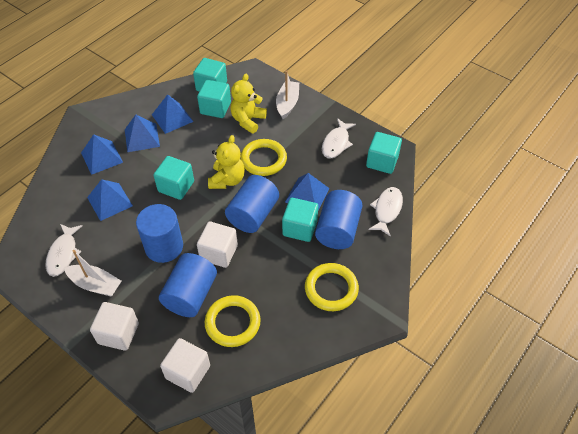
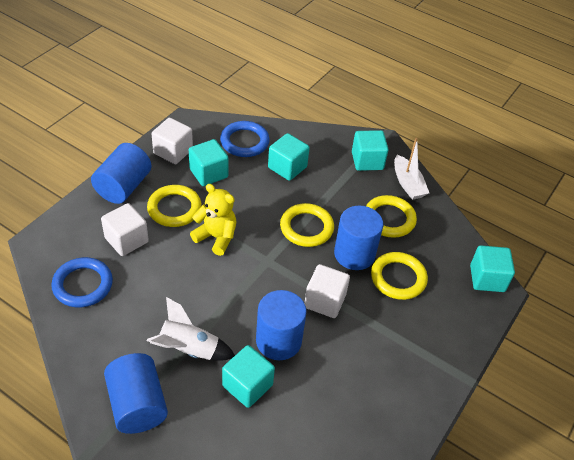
blue pyramid: 5 -> 0
blue ring: 0 -> 2
white boat: 2 -> 1
white fish: 3 -> 0
white rocket: 0 -> 1
yellow ring: 3 -> 4
yellow teddy bear: 2 -> 1

